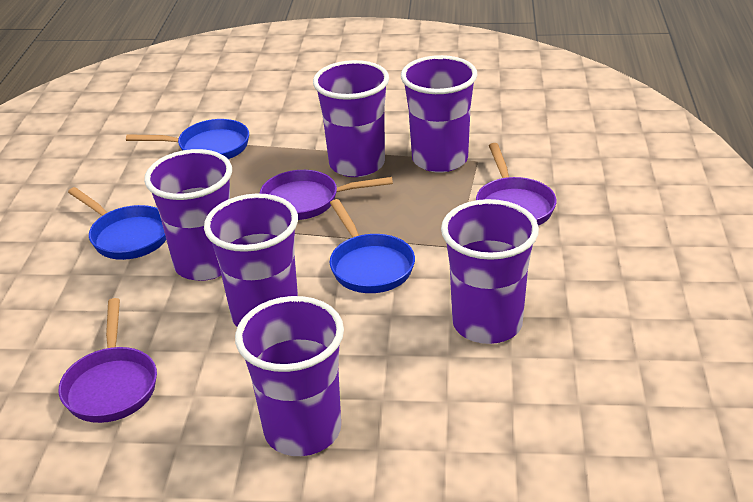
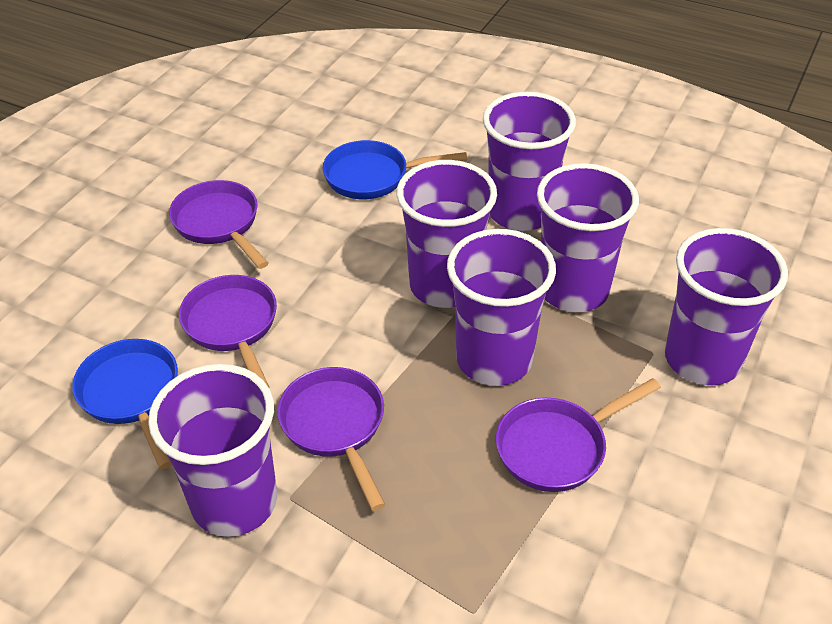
blue pan: 3 -> 2
purple pan: 3 -> 4

